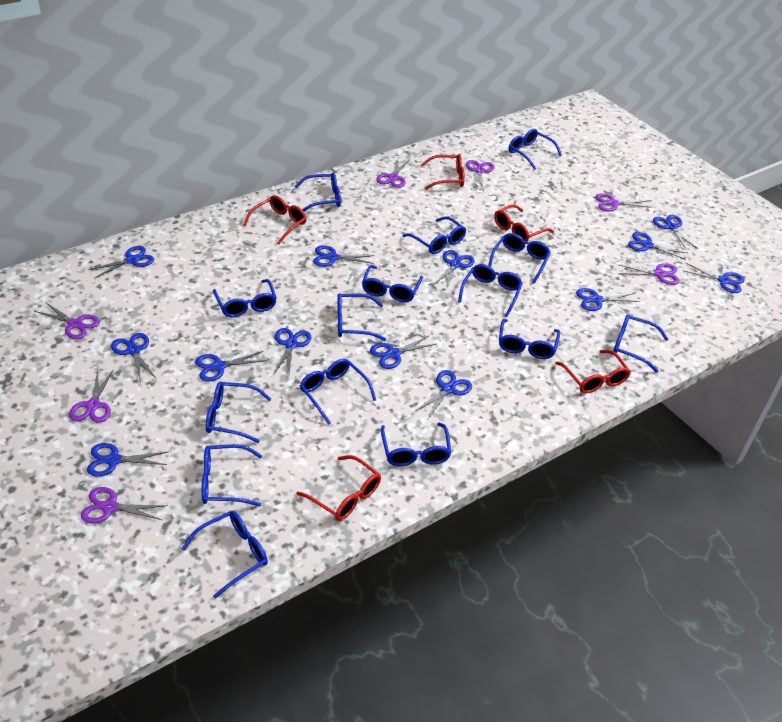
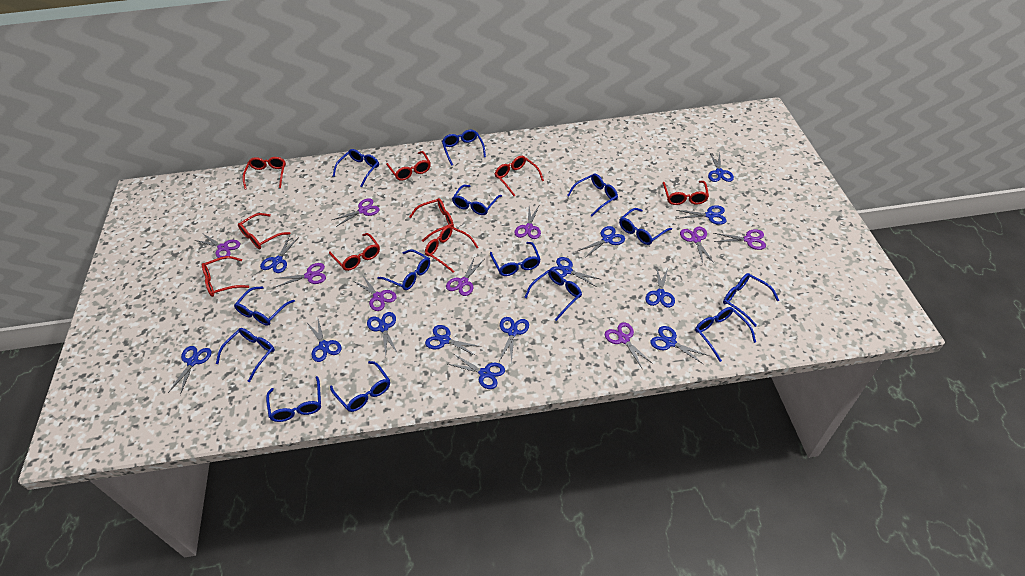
blue glasses: 15 -> 14
purple scissors: 7 -> 9
red glasses: 5 -> 9

